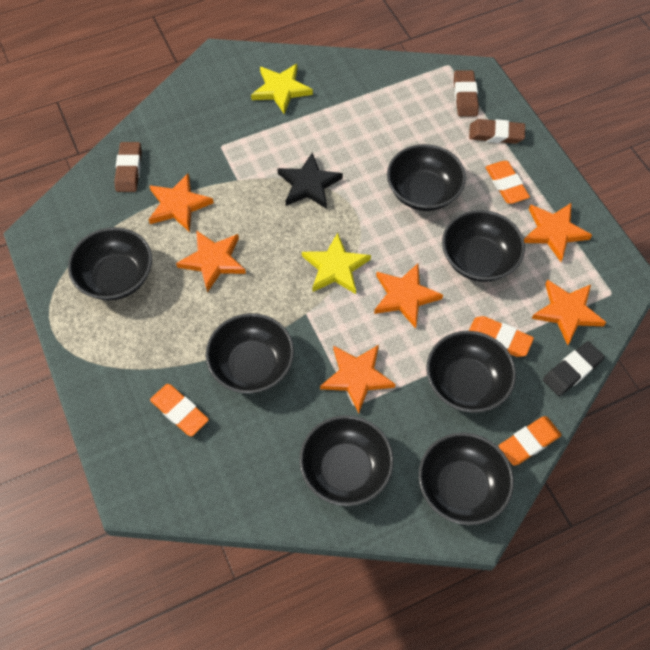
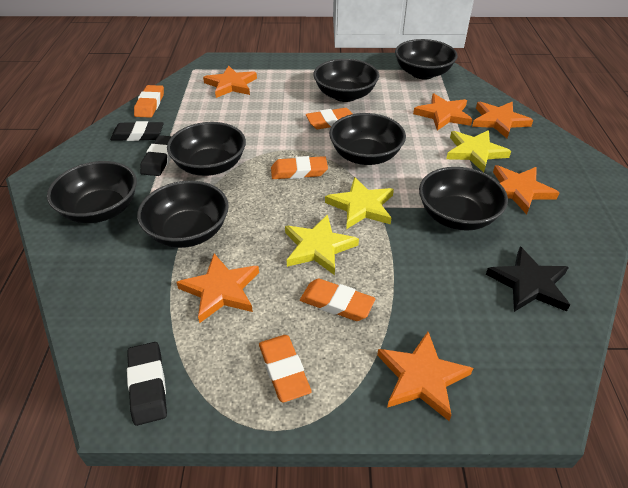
black eraser: 1 -> 3
brown eraser: 3 -> 0
orange eraser: 4 -> 5
yellow star: 2 -> 3

